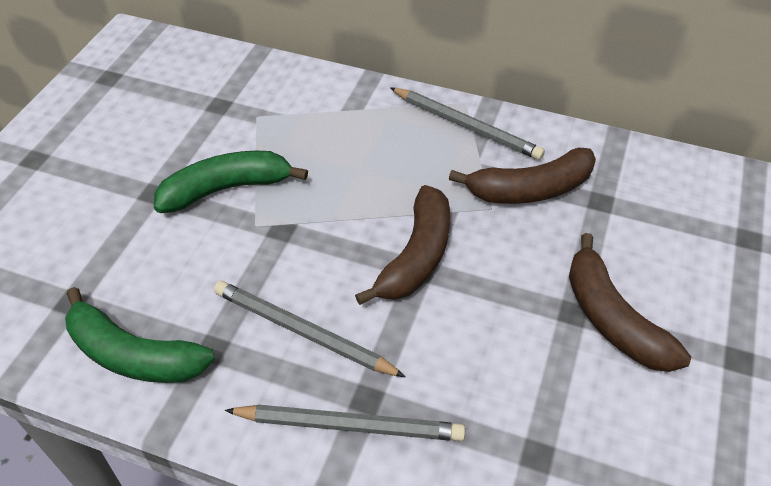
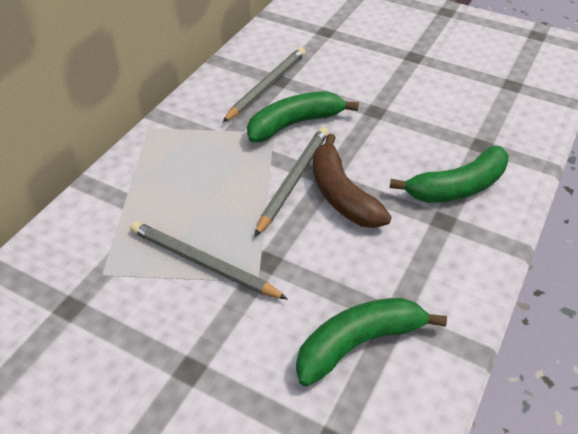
brown banana: 3 -> 1
green banana: 2 -> 3

